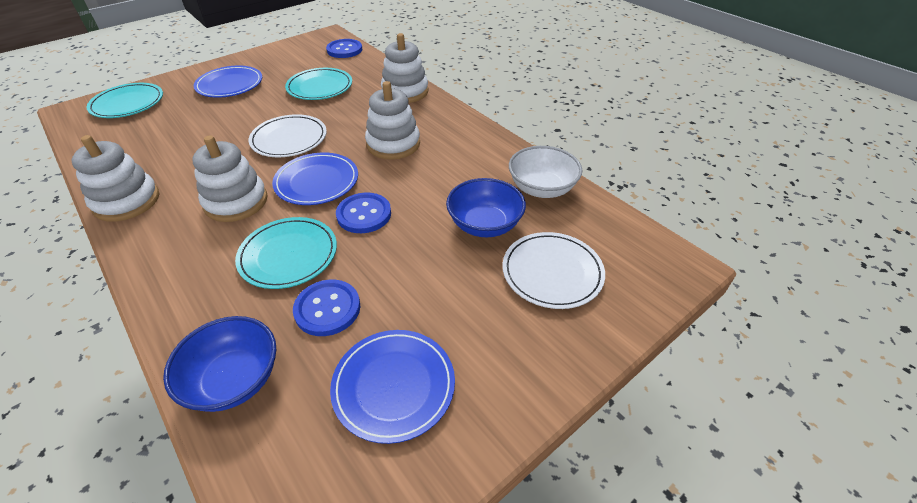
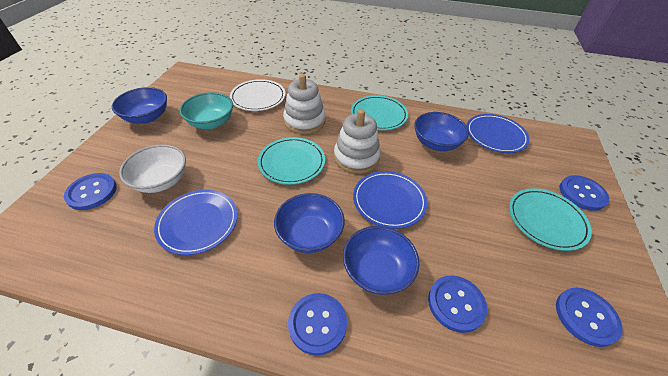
blue bowl: 2 -> 4
blue button: 3 -> 5
turquoise bowl: 0 -> 1
white plate: 2 -> 1
white stacking toy: 4 -> 2

